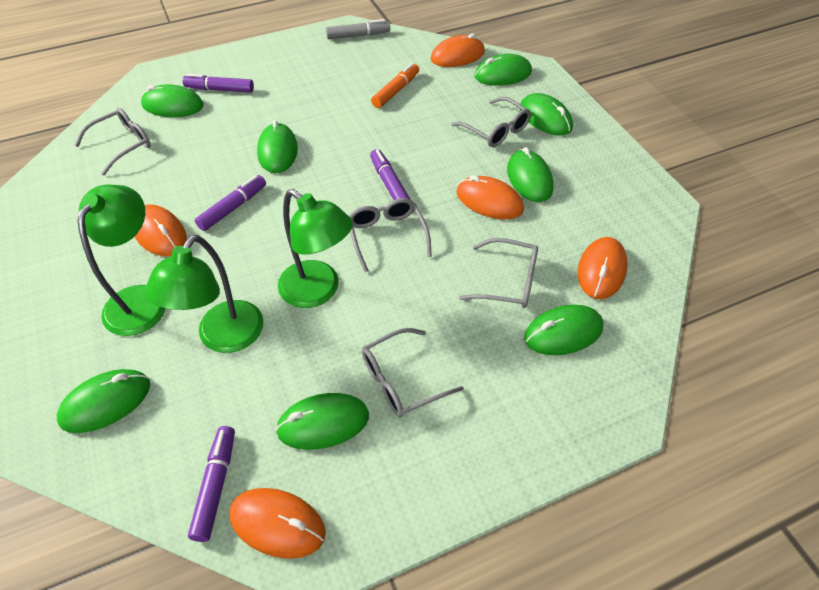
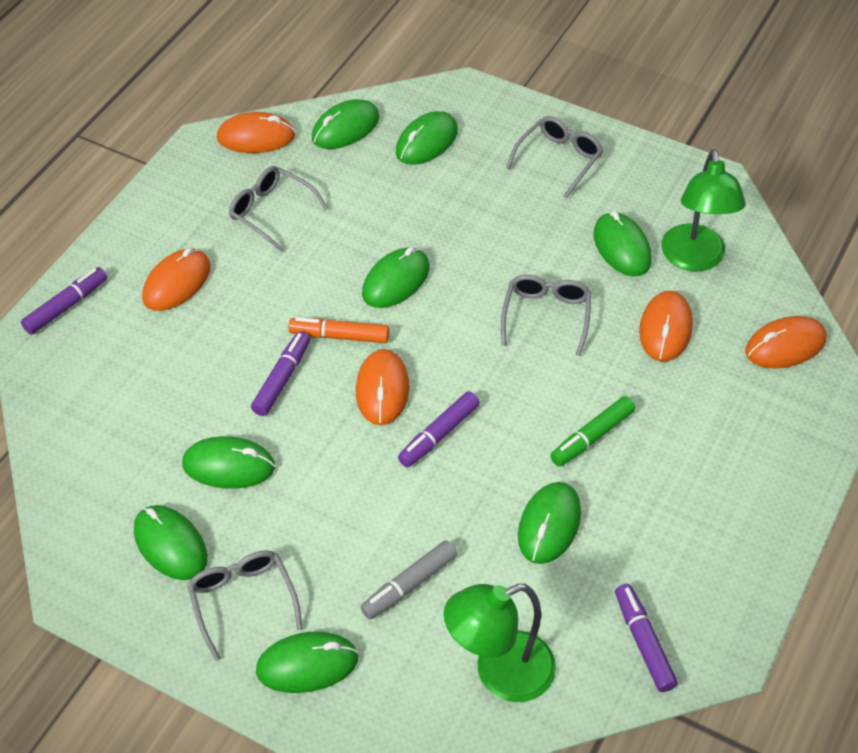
green lamp: 3 -> 2
green marker: 0 -> 1
grey glasses: 5 -> 4

